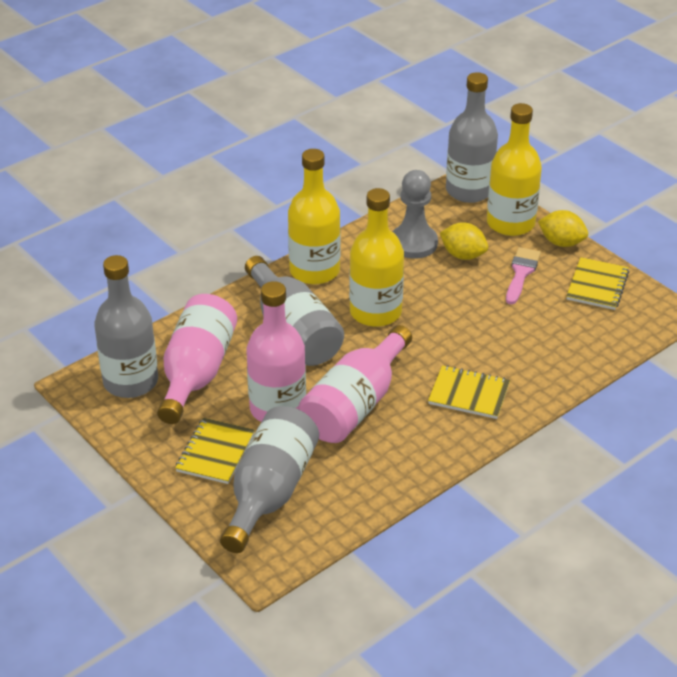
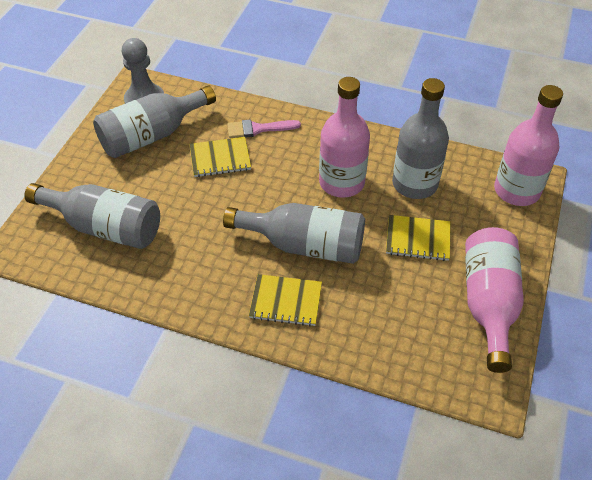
yellow bottle: 3 -> 0
yellow lemon: 2 -> 0

